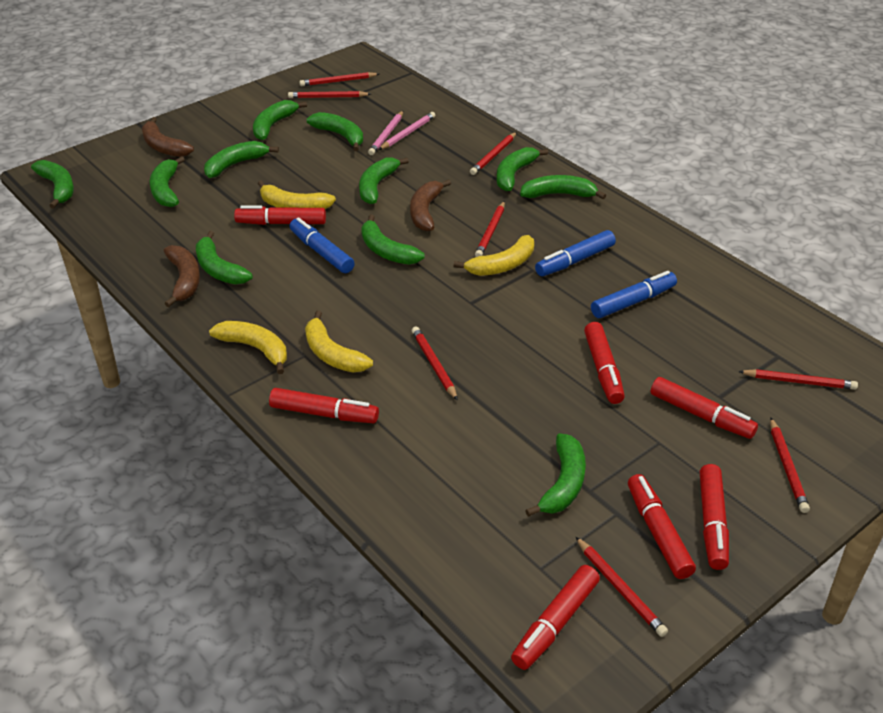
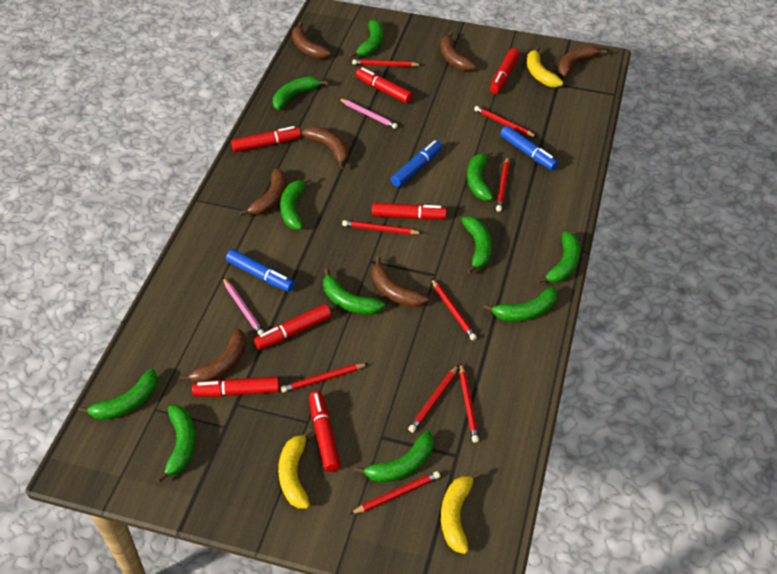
brown banana: 3 -> 7
red pencil: 8 -> 9
yellow banana: 4 -> 3

